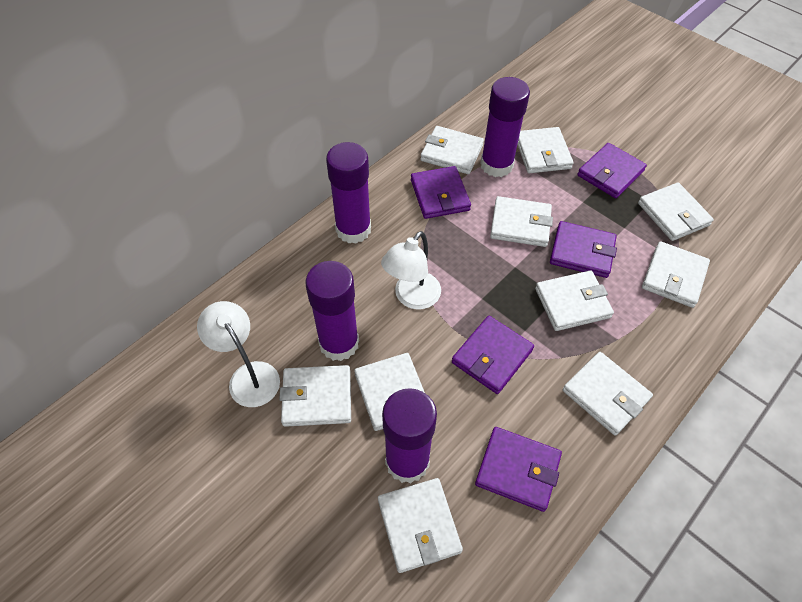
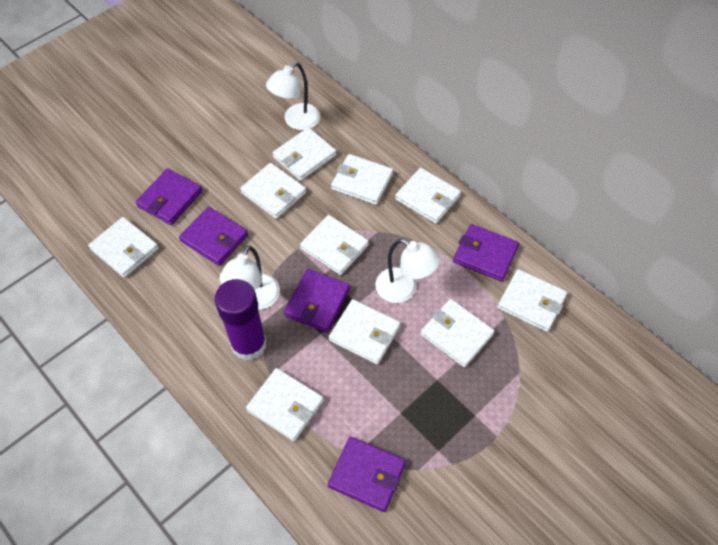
purple glue stick: 4 -> 1
white lamp: 2 -> 3

